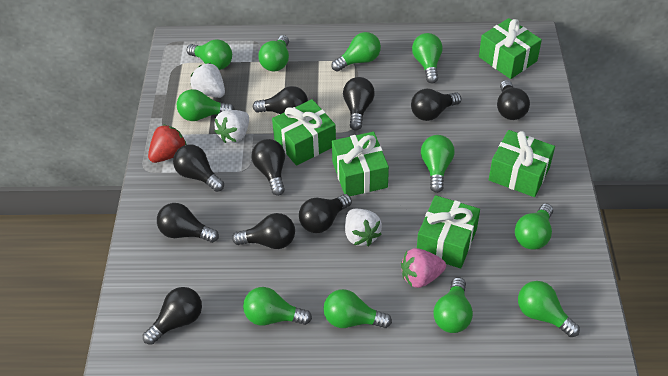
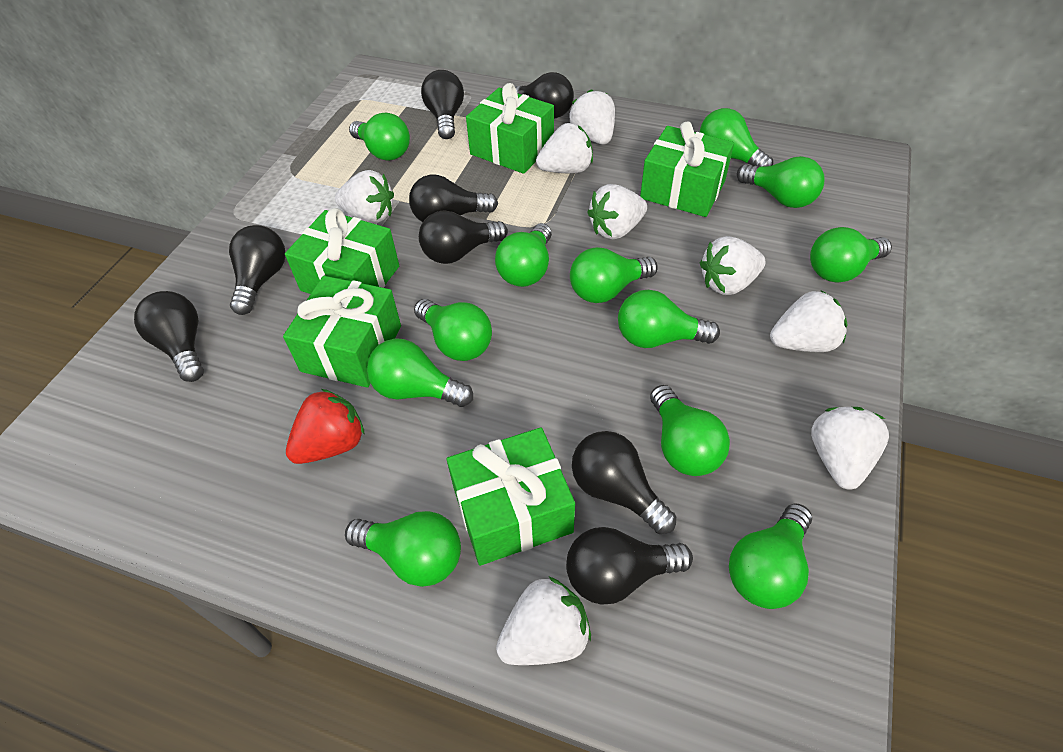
black light bulb: 10 -> 8
green light bulb: 11 -> 12
pink strawberry: 1 -> 0
white strawberry: 3 -> 8

